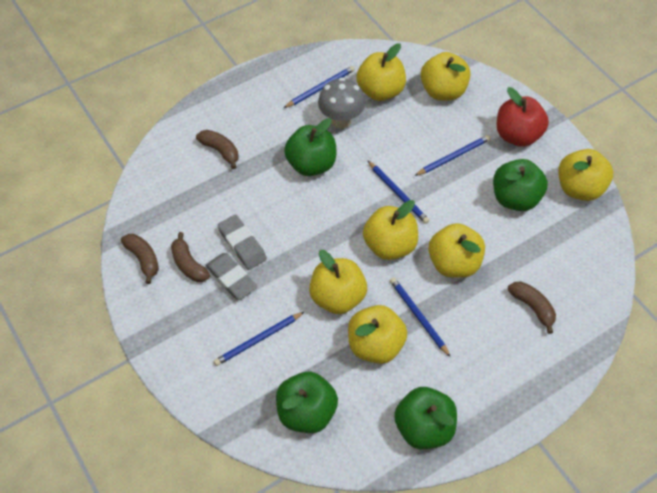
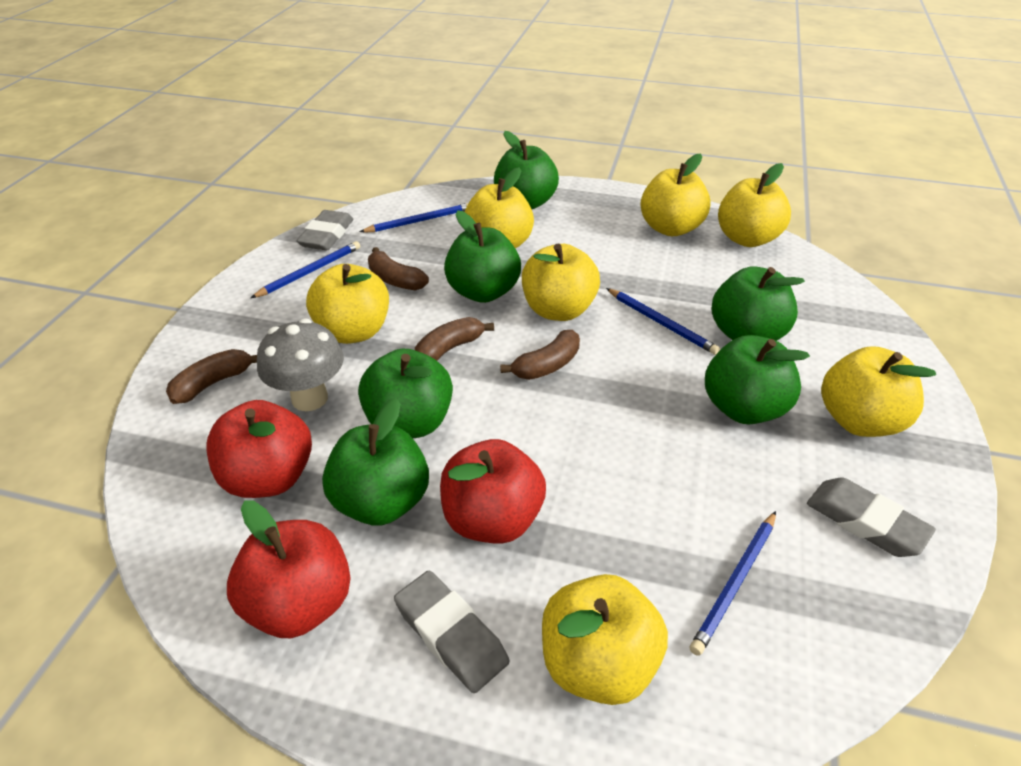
blue pencil: 5 -> 4
green apple: 4 -> 6
grey eraser: 2 -> 3
red apple: 1 -> 3

